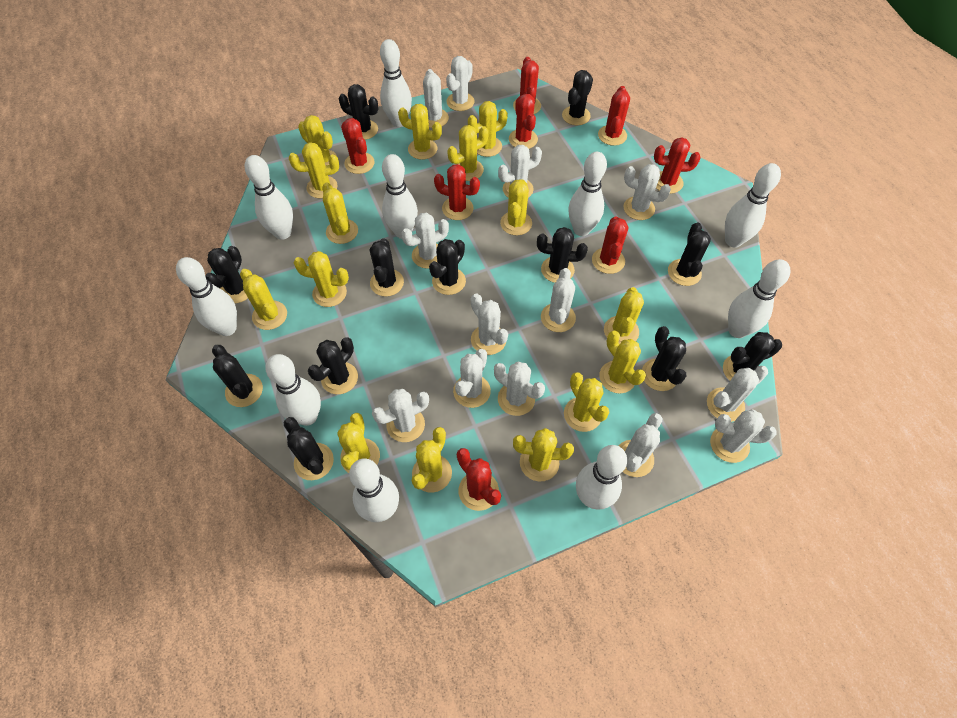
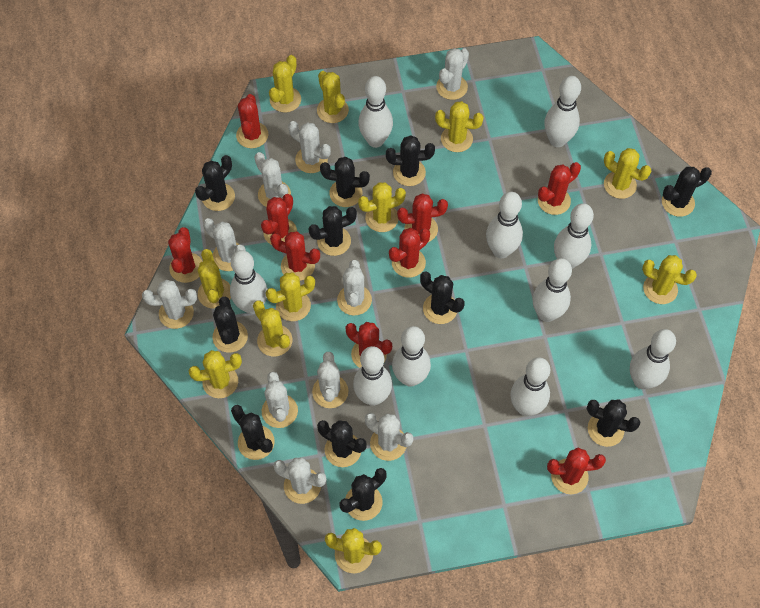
black cactus: 12 -> 11
red cactus: 8 -> 9
white cactus: 13 -> 10
yellow cactus: 15 -> 11

